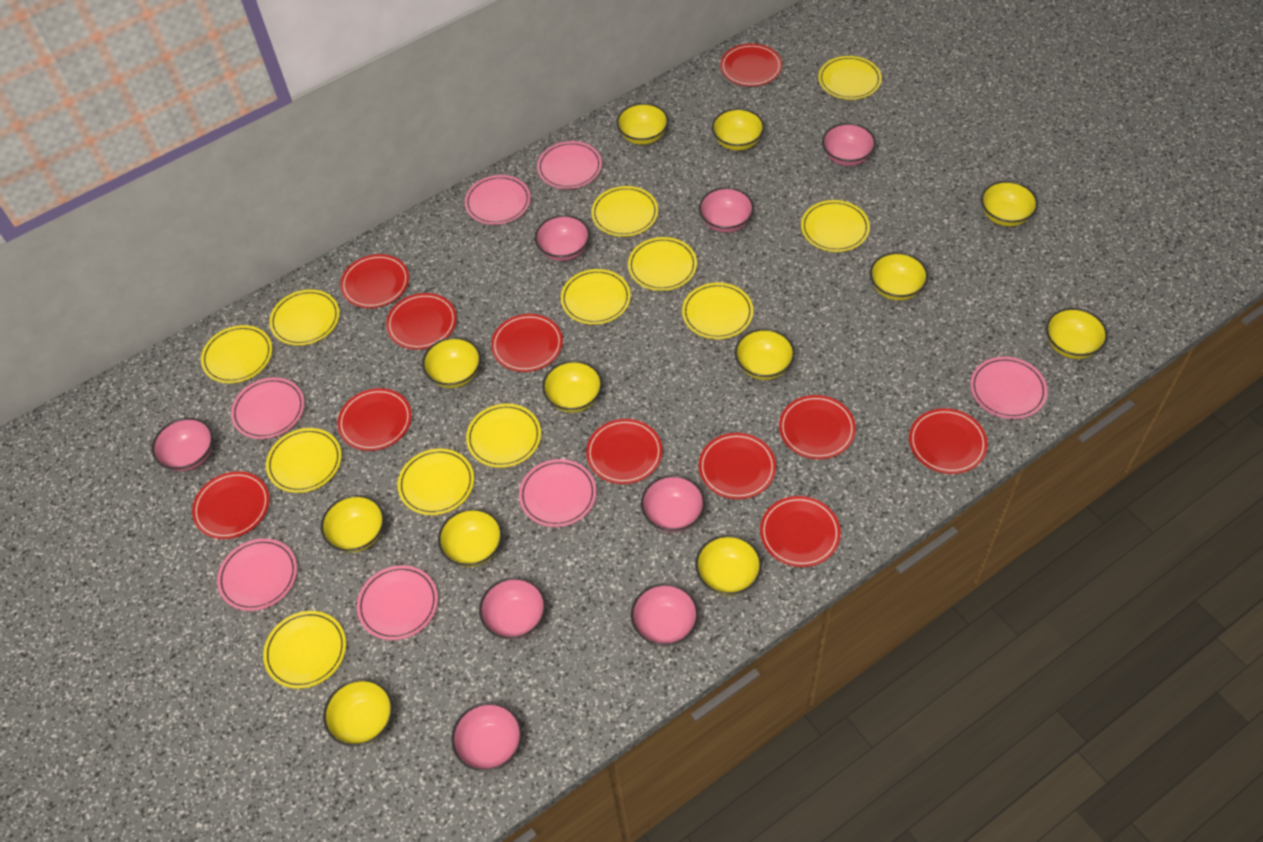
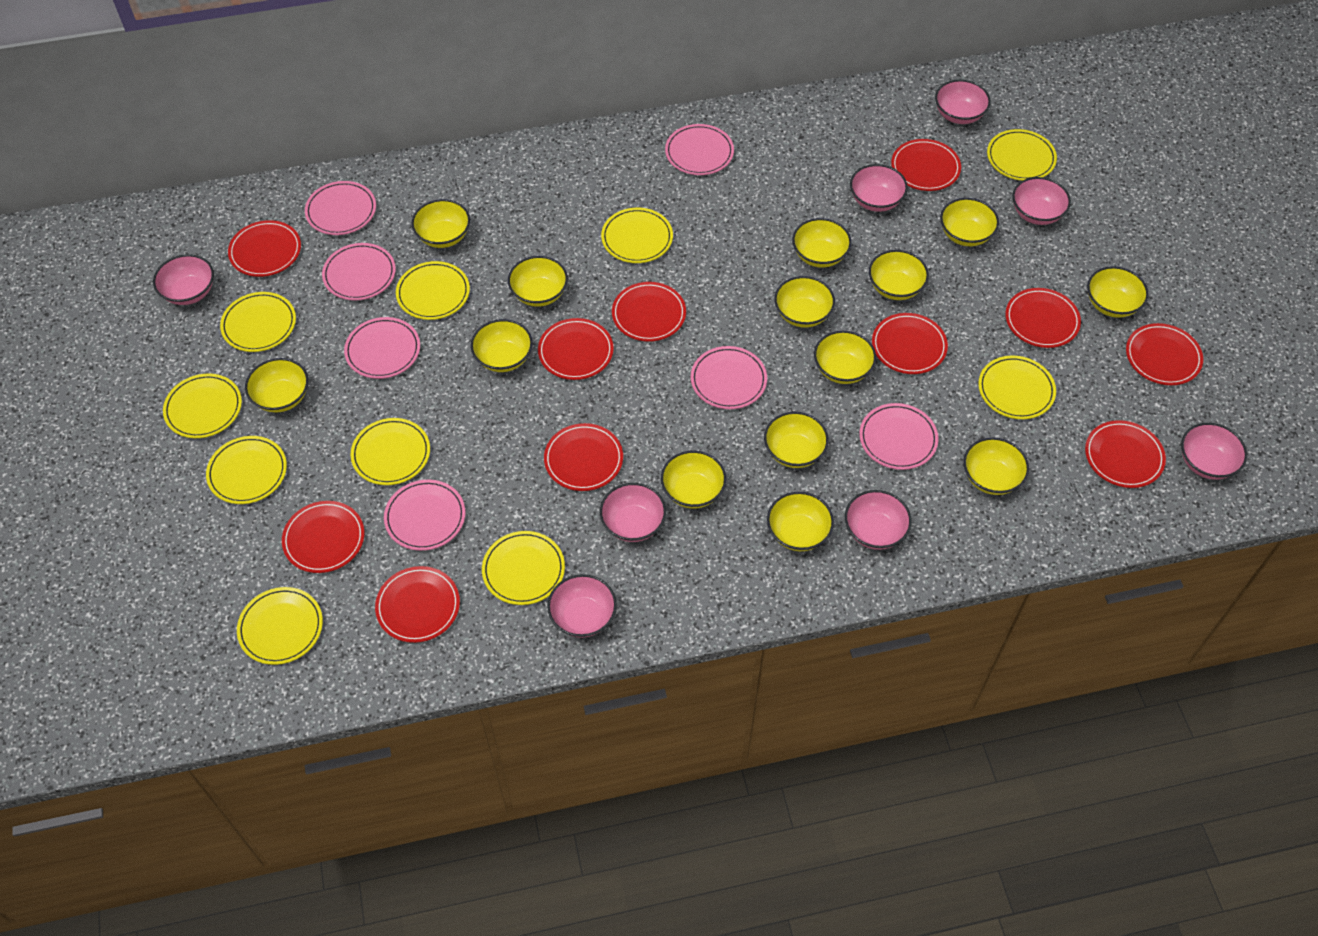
yellow bowl: 12 -> 14
yellow plate: 12 -> 10

